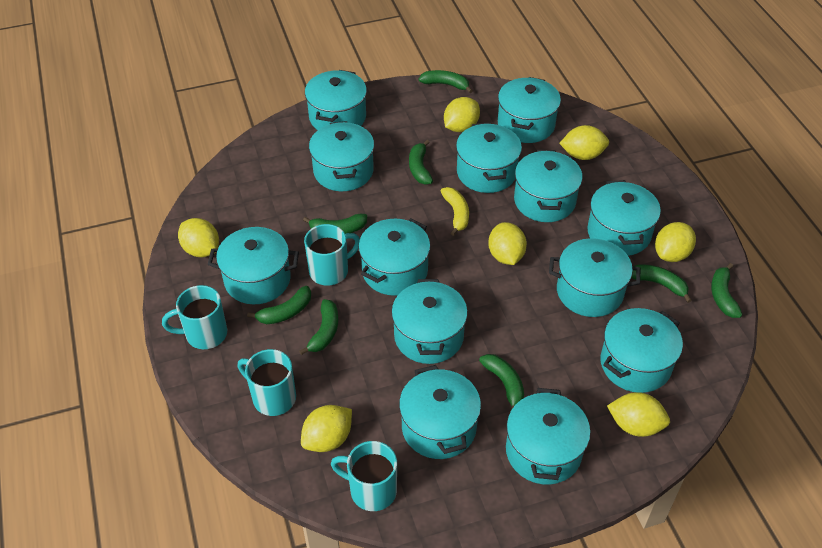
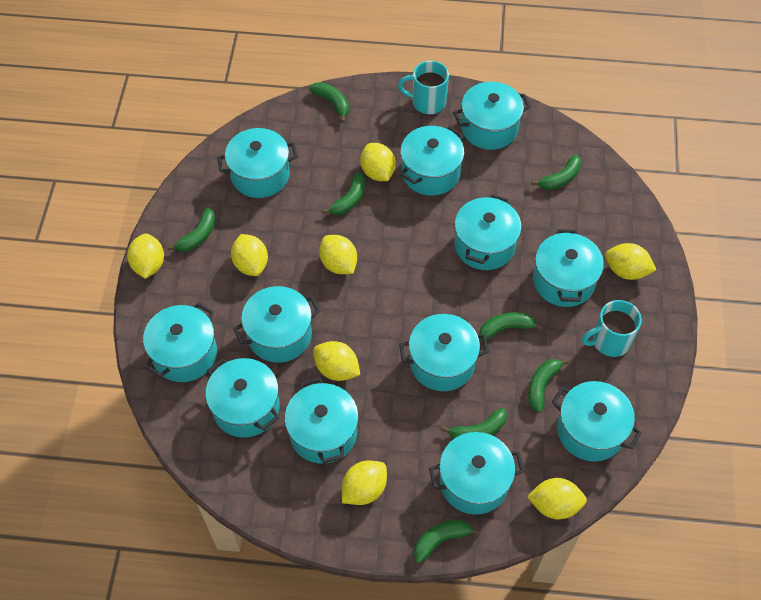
turquoise mug: 4 -> 2
turquoise pot: 13 -> 12
yellow banana: 1 -> 0
yellow lemon: 7 -> 8

